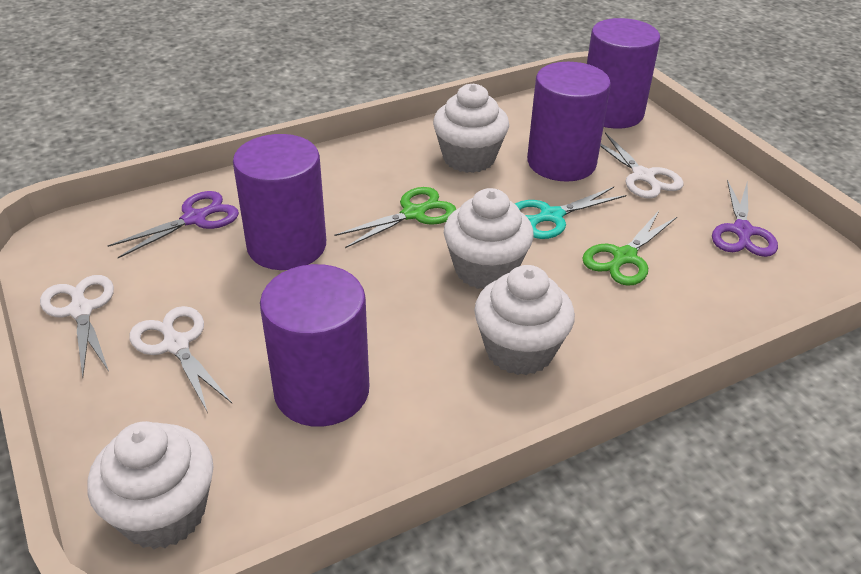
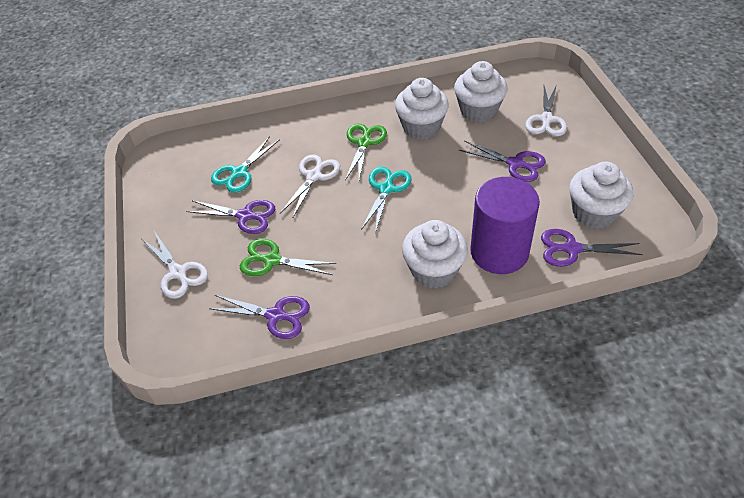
purple cylinder: 4 -> 1
purple scissors: 2 -> 4
turquoise scissors: 1 -> 2

